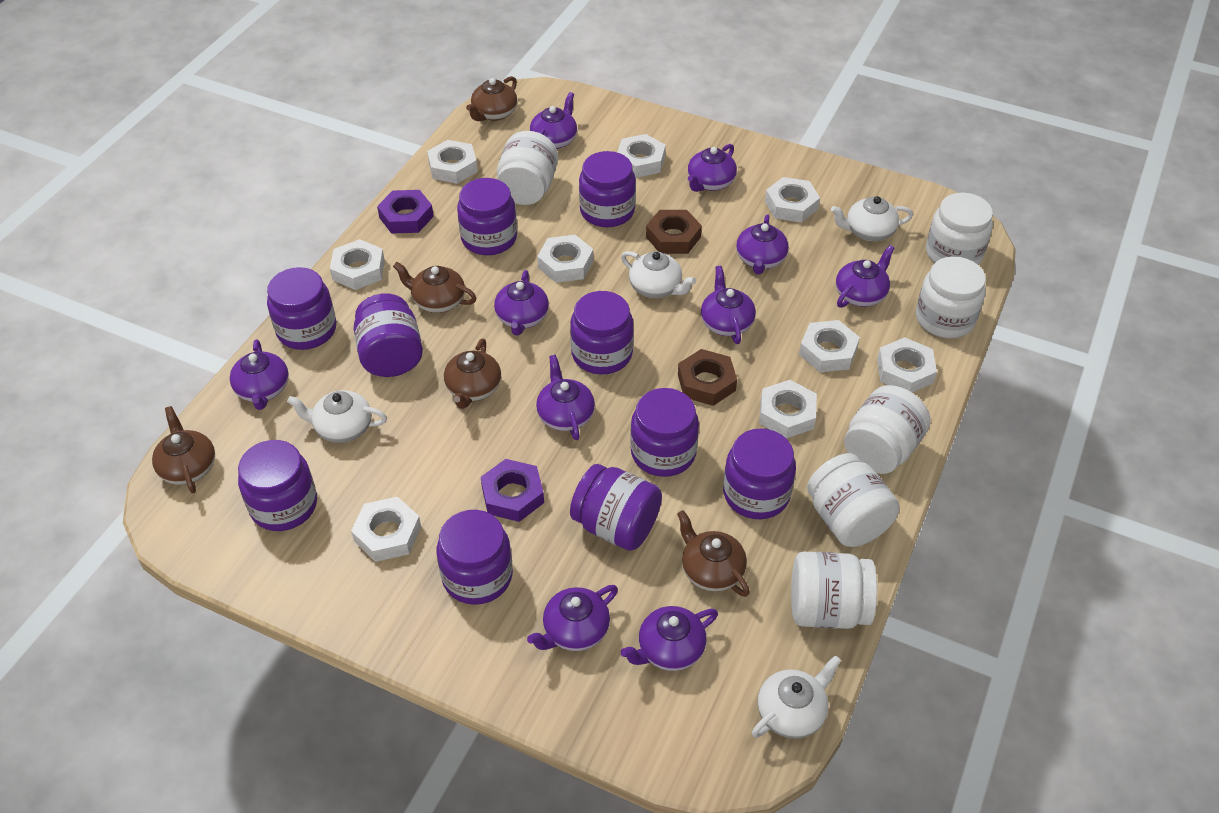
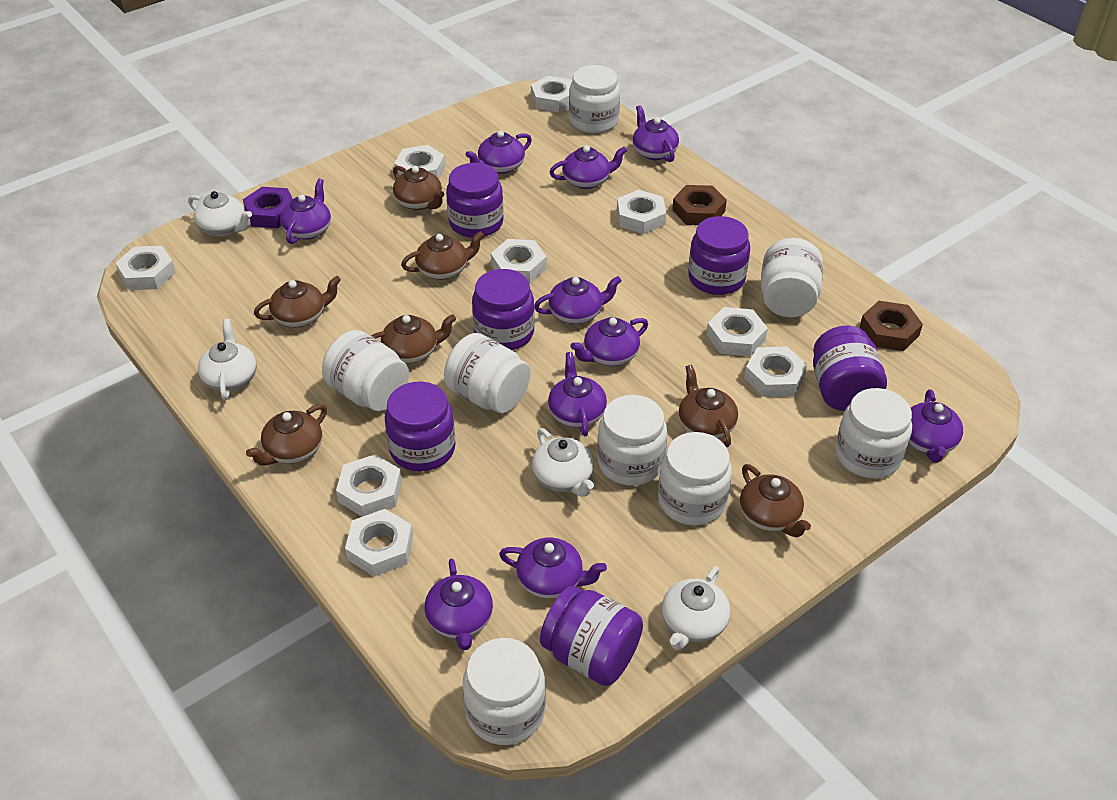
brown teapot: 5 -> 7
purple jar: 10 -> 6
purple nut: 2 -> 1
white jar: 6 -> 8

